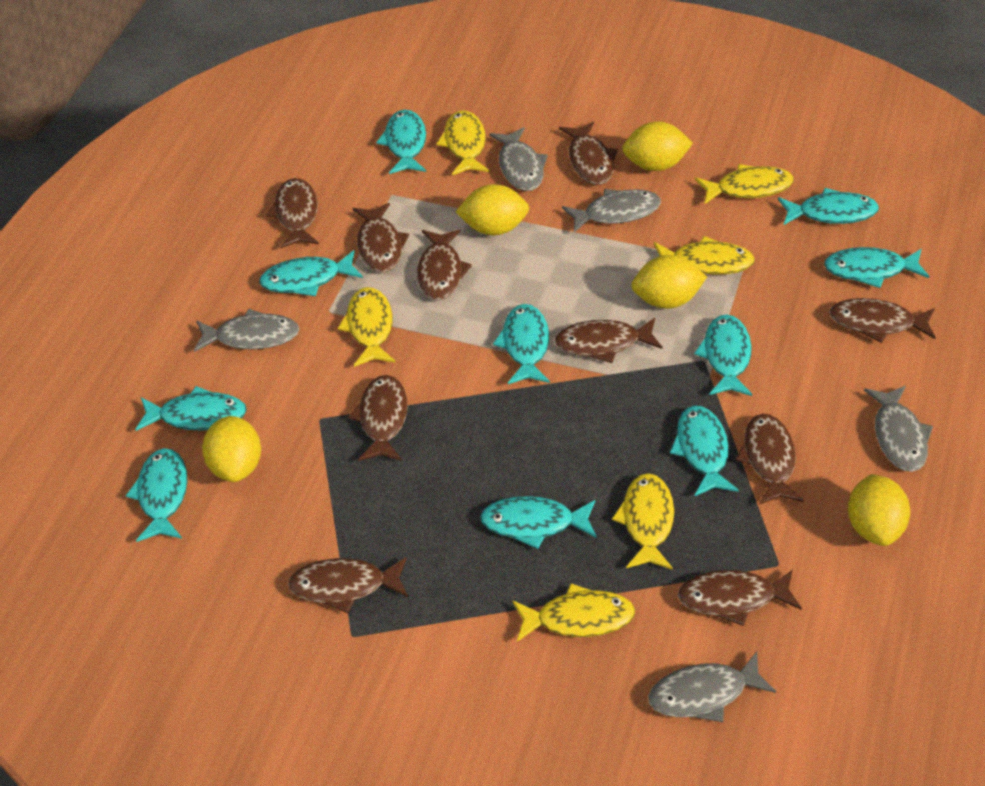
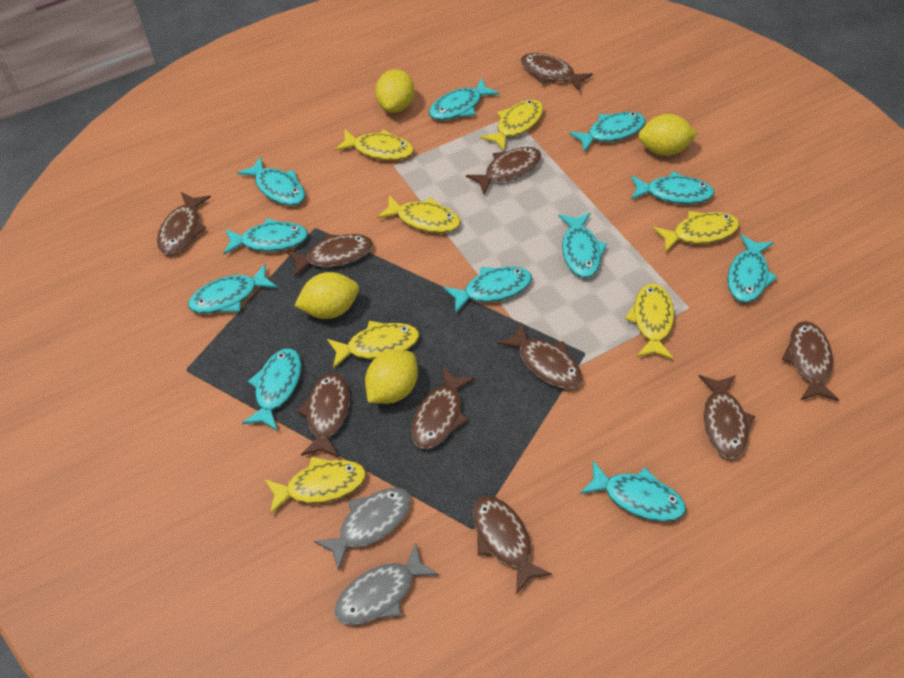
grey fish: 5 -> 2
turquoise fish: 10 -> 11
yellow fish: 6 -> 7
yellow lemon: 5 -> 4

